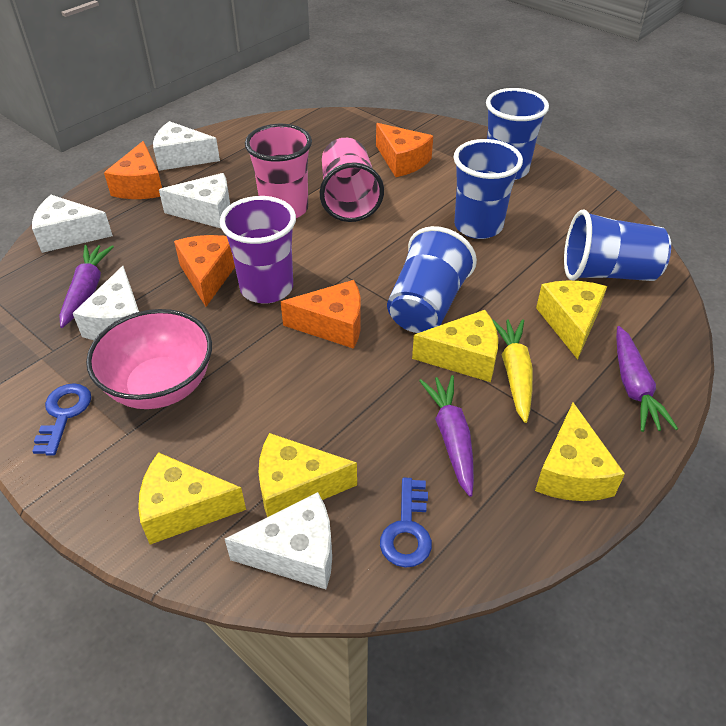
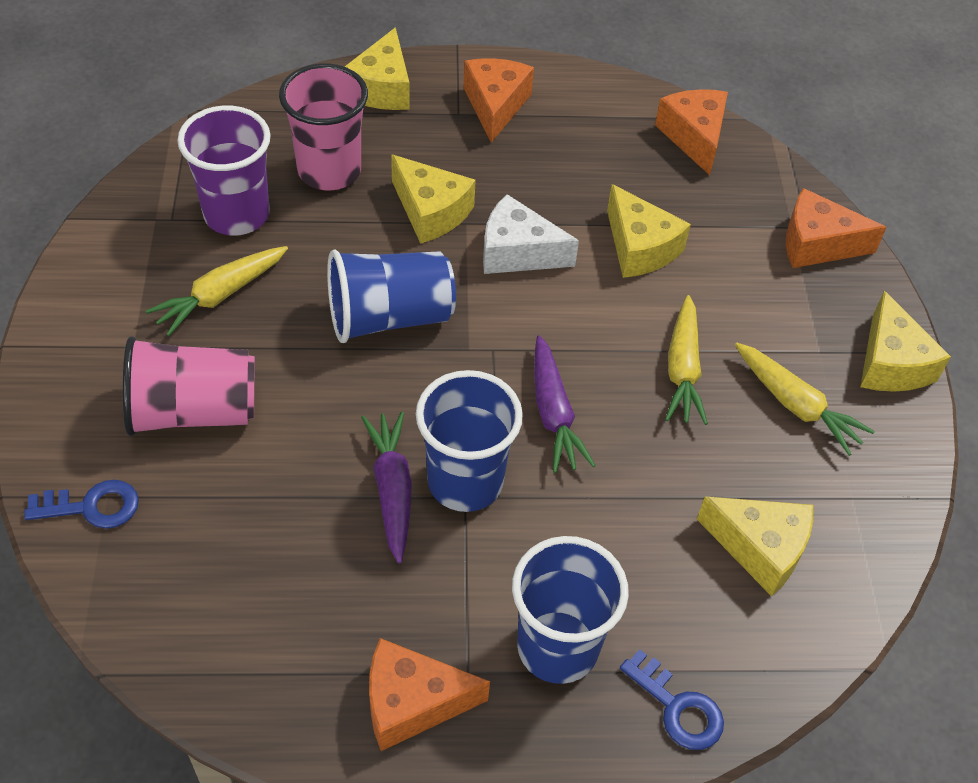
blue cup: 4 -> 3
pink bowl: 1 -> 0
purple carrot: 3 -> 2
white cheese: 5 -> 1
yellow carrot: 1 -> 3

